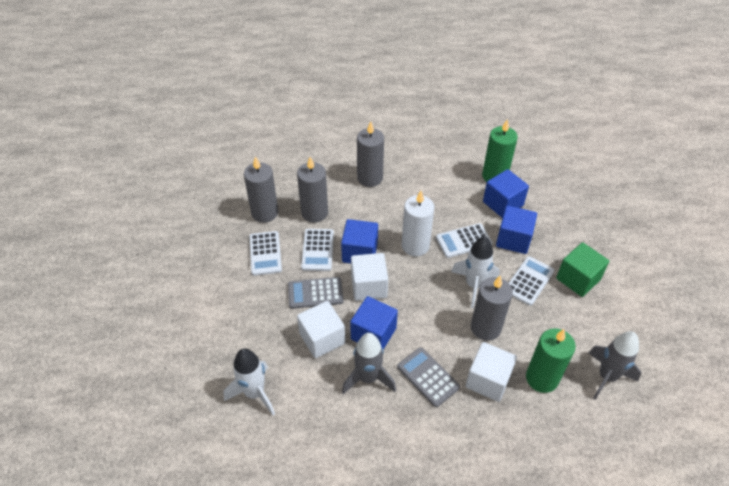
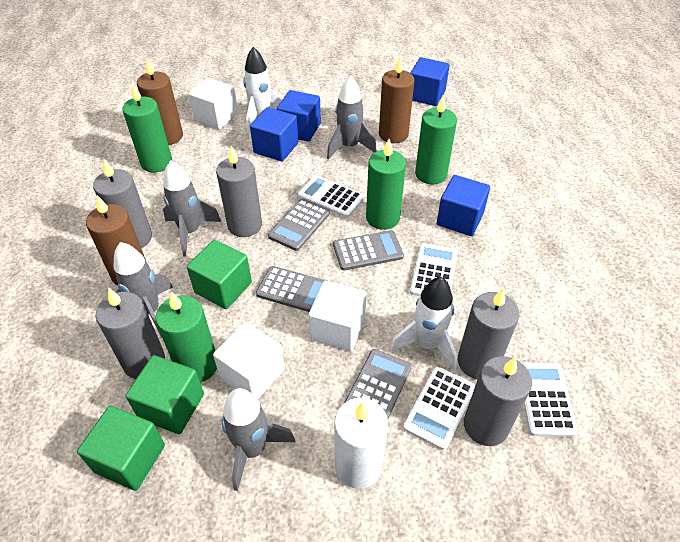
brown candle: 0 -> 3
green candle: 2 -> 4
green cube: 1 -> 3
grey calculator: 2 -> 4
grey candle: 4 -> 5
grey rocket: 2 -> 4

